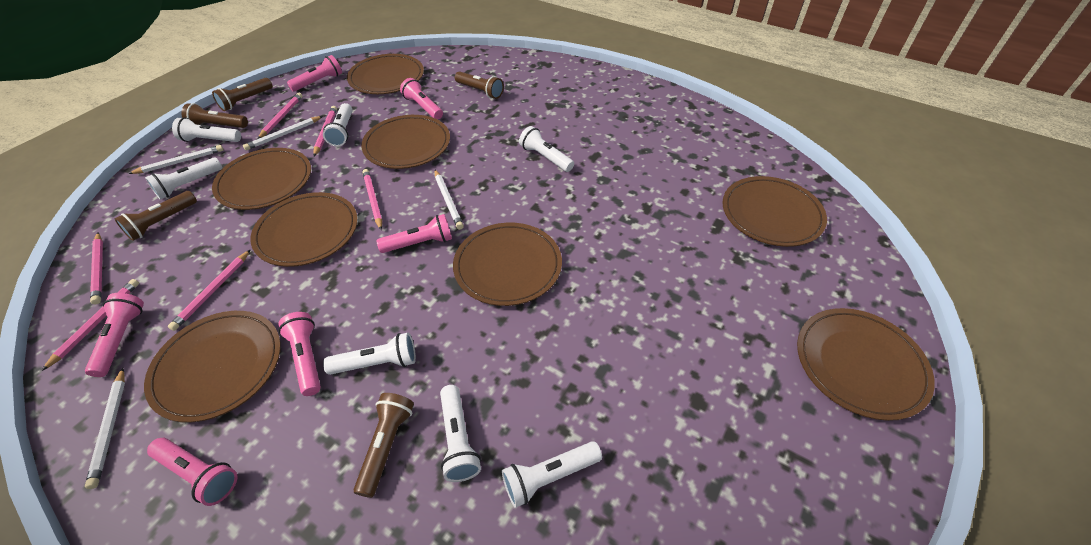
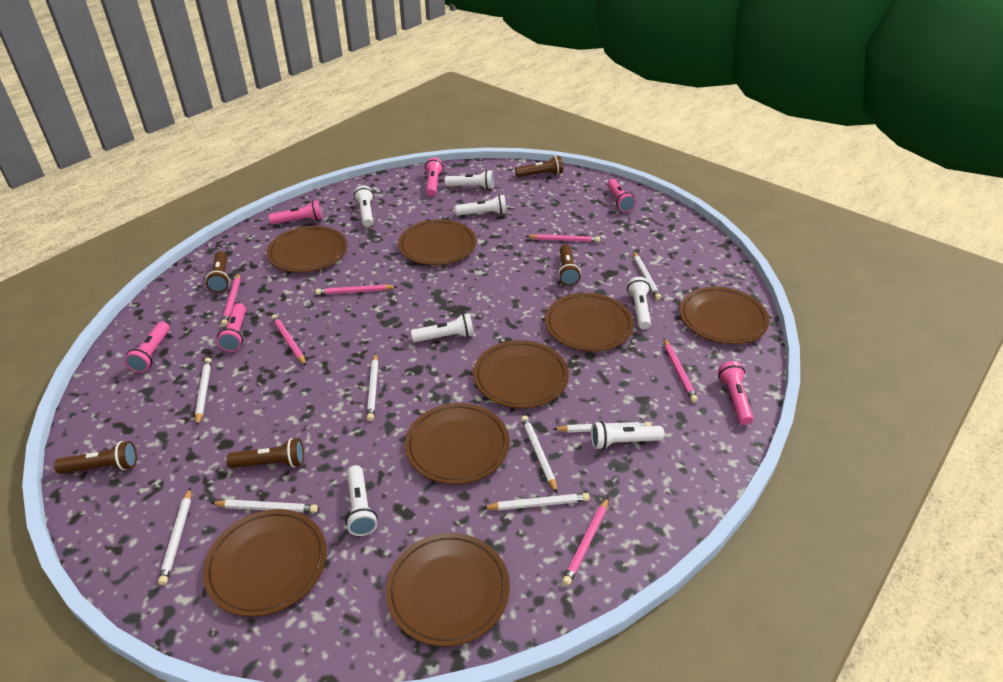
white pencil: 4 -> 8

